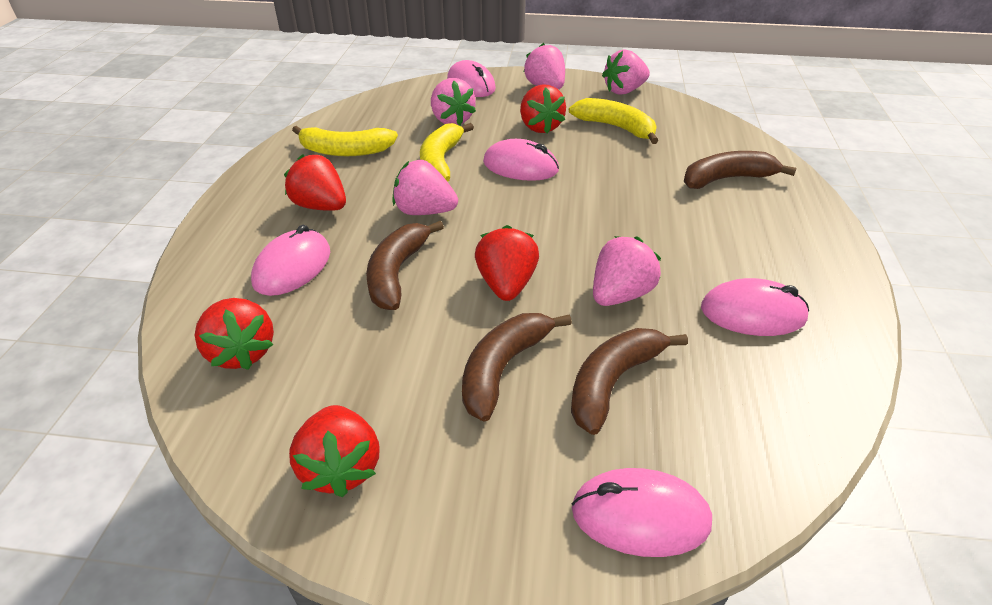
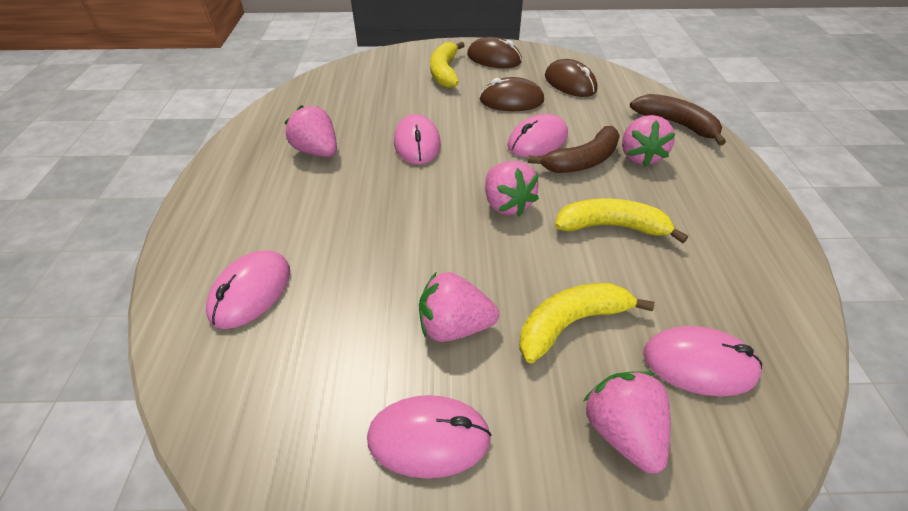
brown banana: 4 -> 2
brown mouse: 0 -> 3
red strawberry: 5 -> 0

